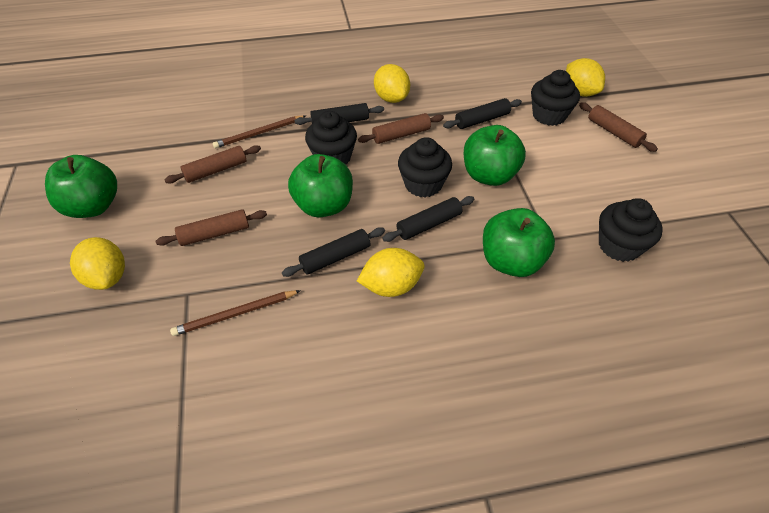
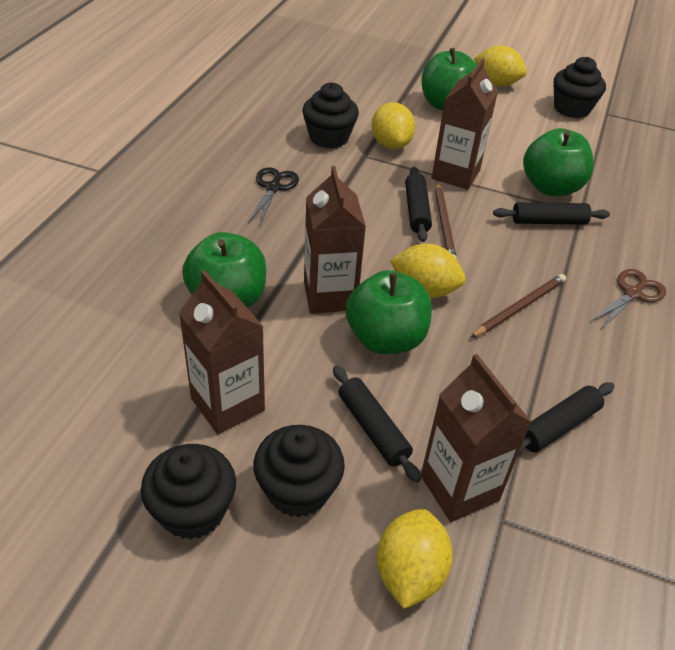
black scissors: 0 -> 1
brown carton: 0 -> 4
brown rolling pin: 4 -> 0
brown scissors: 0 -> 1

